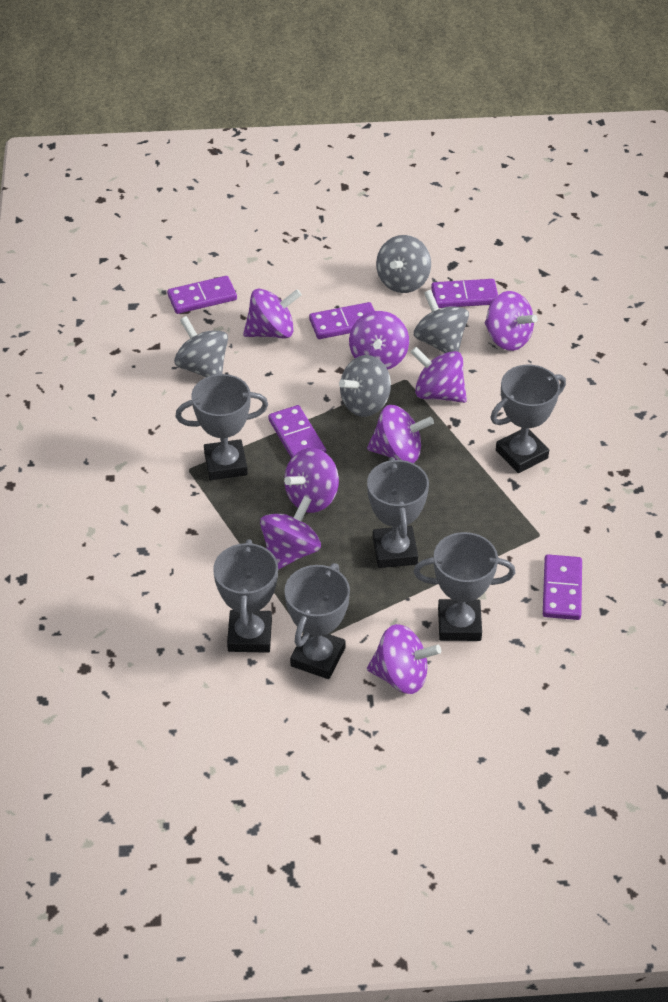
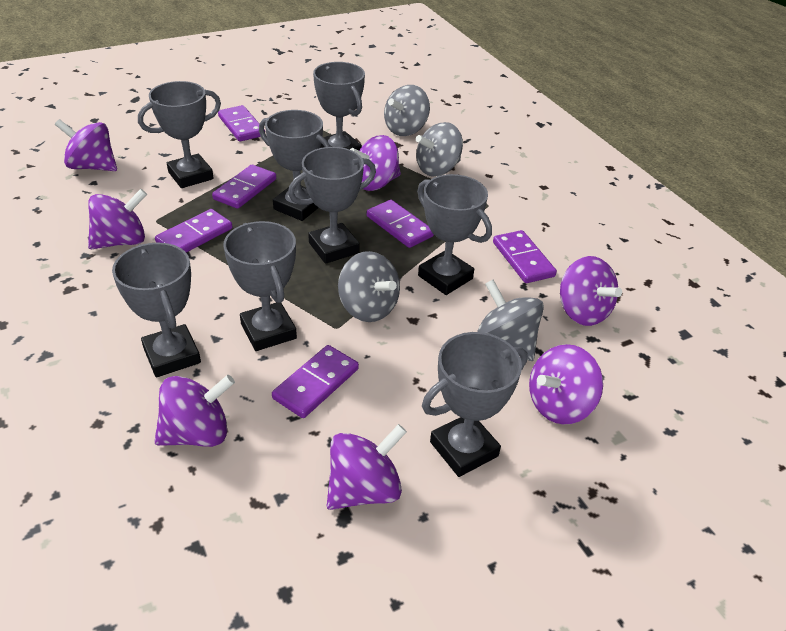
grey trophy: 6 -> 8
purple domino: 5 -> 6
purple spinning top: 8 -> 7

